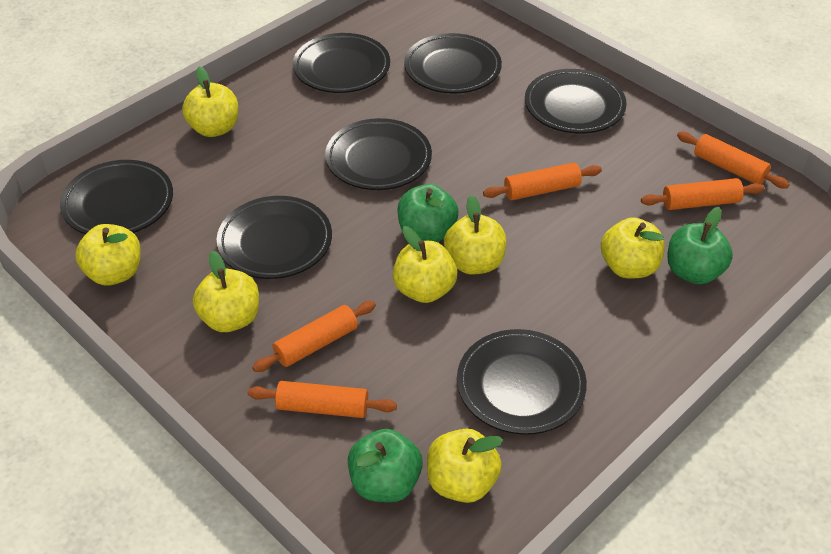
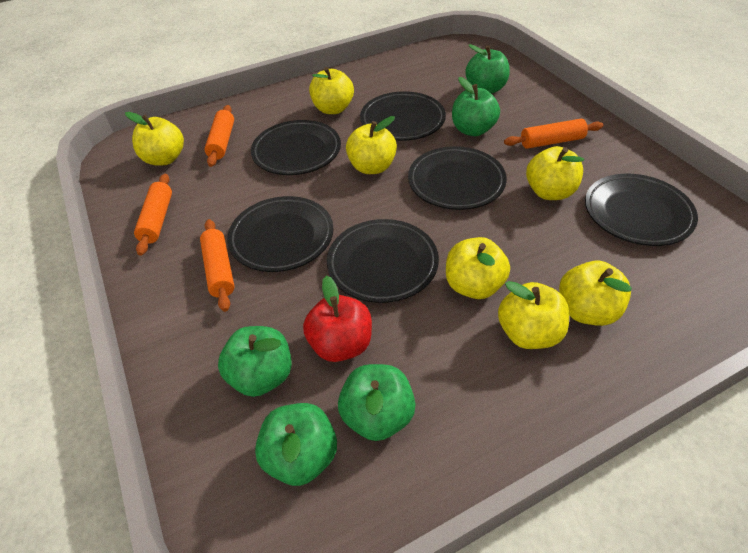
black plate: 7 -> 6
green apple: 3 -> 5
orange rolling pin: 5 -> 4
red apple: 0 -> 1

